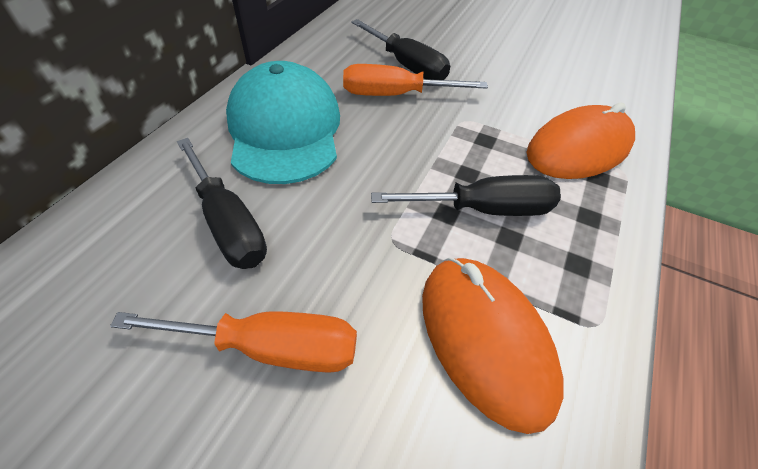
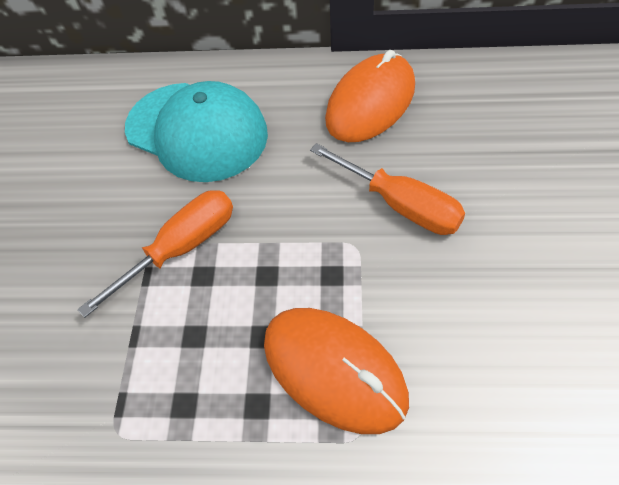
black screwdriver: 3 -> 0

